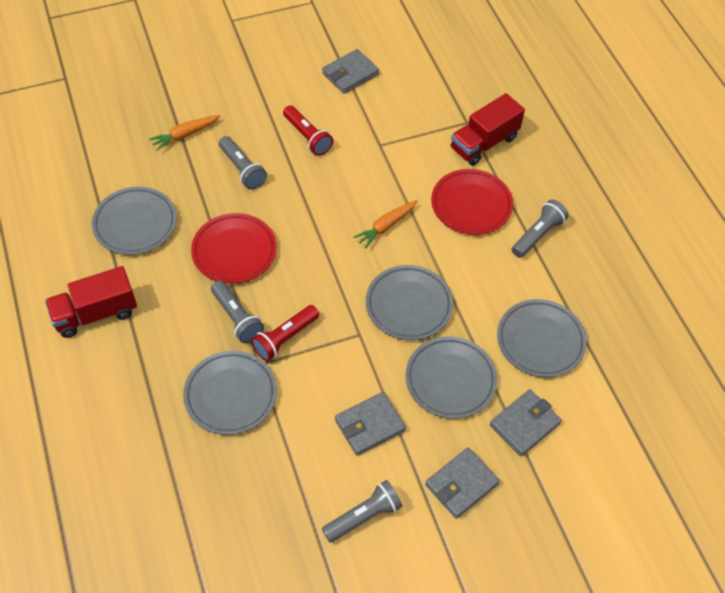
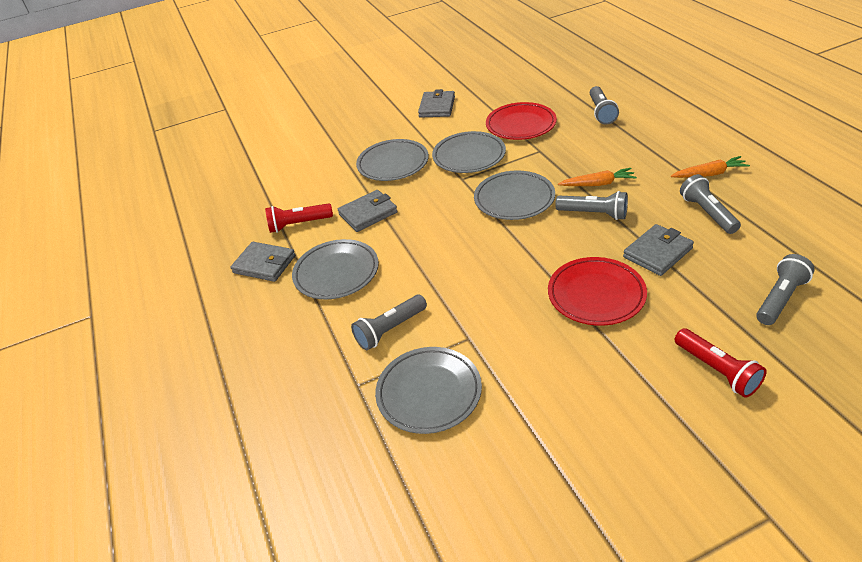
grey flashlight: 4 -> 5
red truck: 2 -> 0

